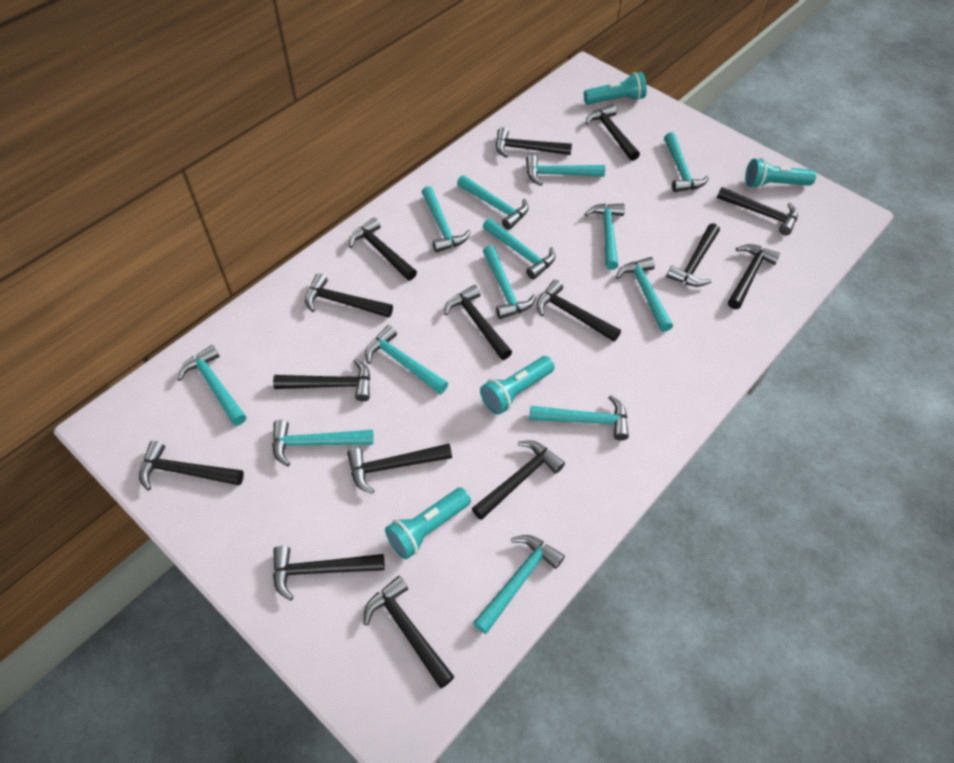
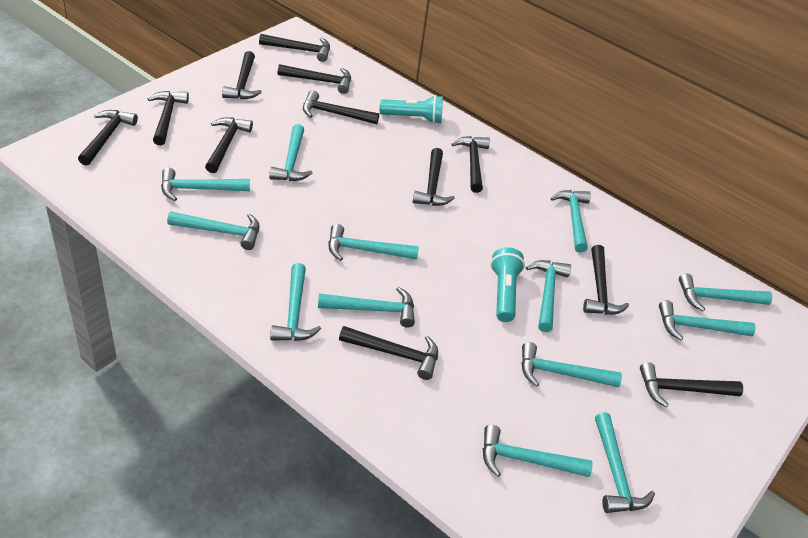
black hammer: 15 -> 12
turquoise flashlight: 4 -> 2

